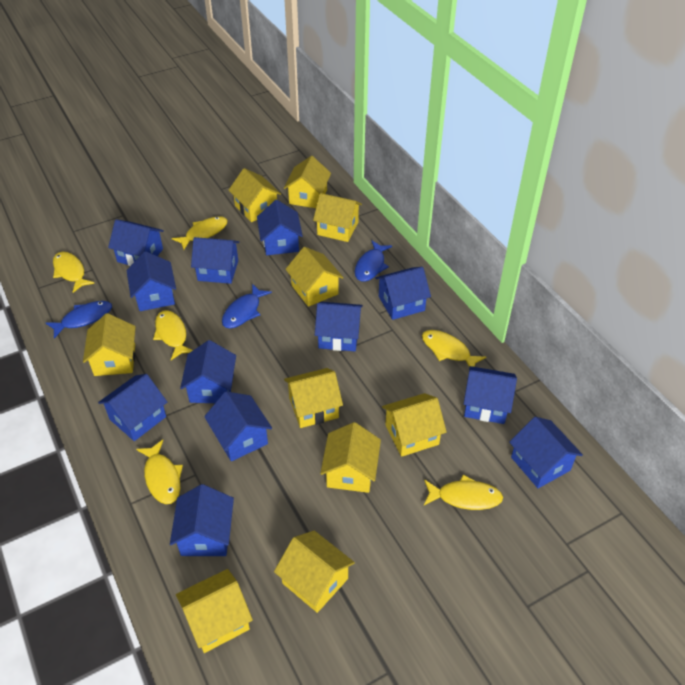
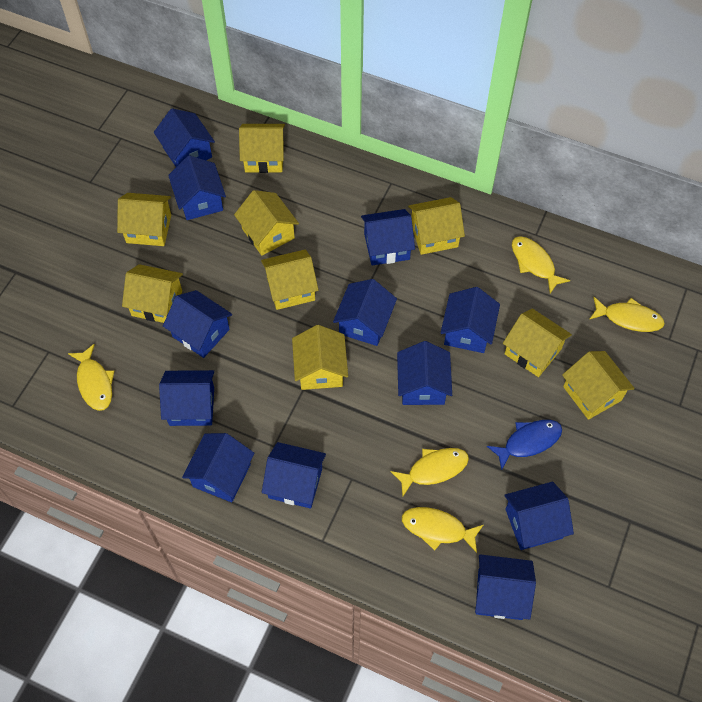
blue fish: 3 -> 1
yellow fish: 6 -> 5
yellow house: 10 -> 9

